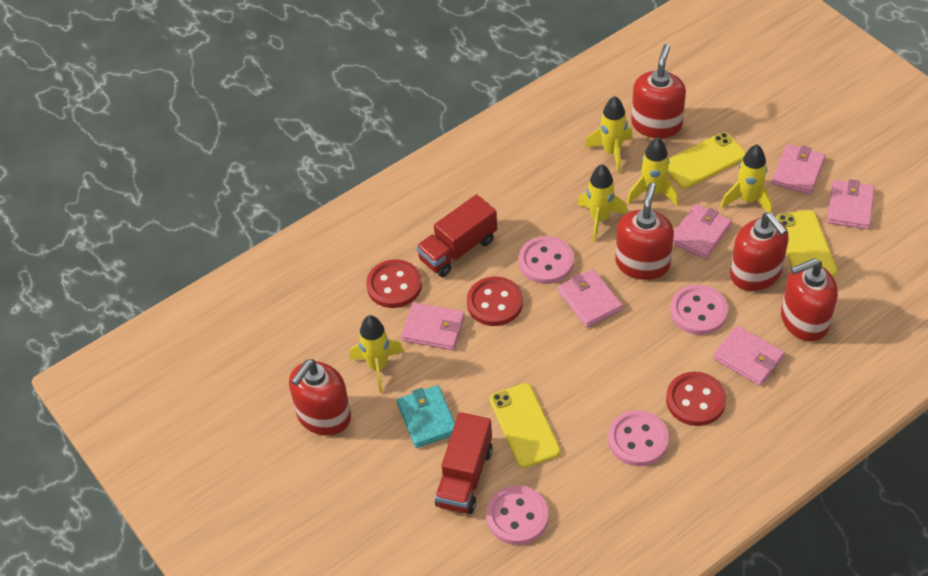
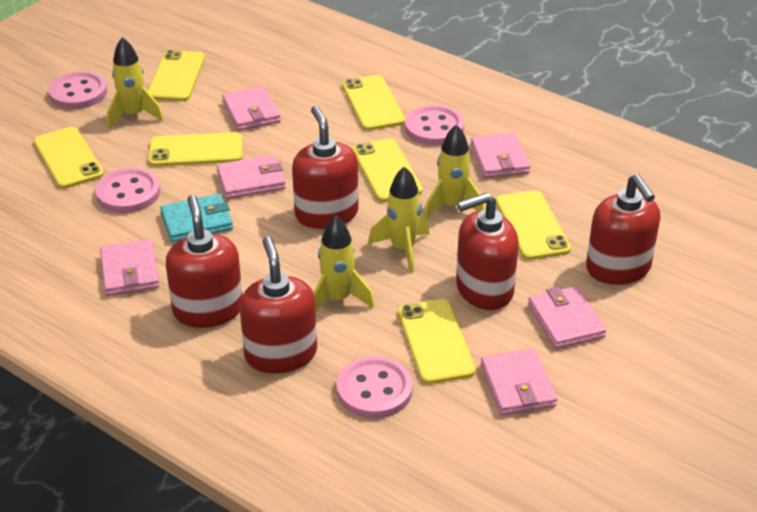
red button: 3 -> 0
red truck: 2 -> 0
yellow phone: 3 -> 7
yellow rocket: 5 -> 4

